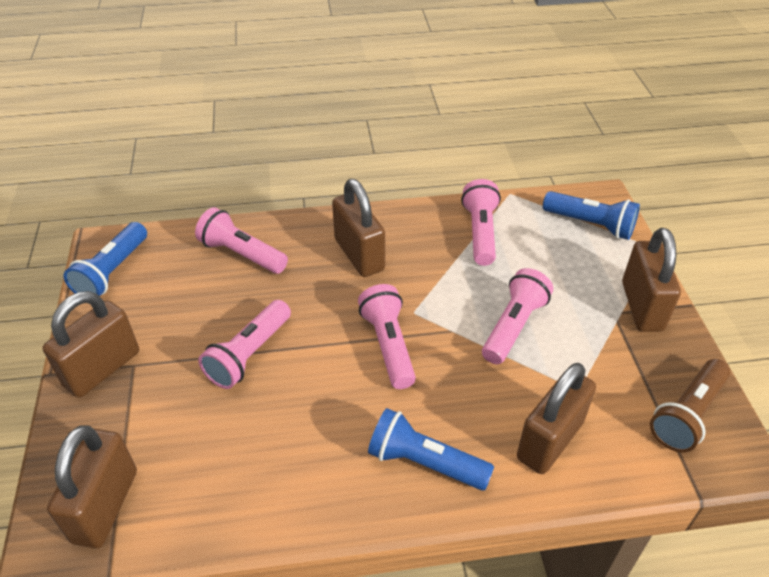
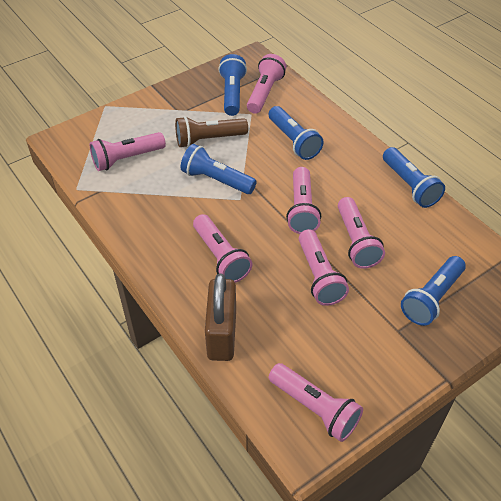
blue flashlight: 3 -> 5
brown padlock: 5 -> 1
pink flashlight: 5 -> 7

